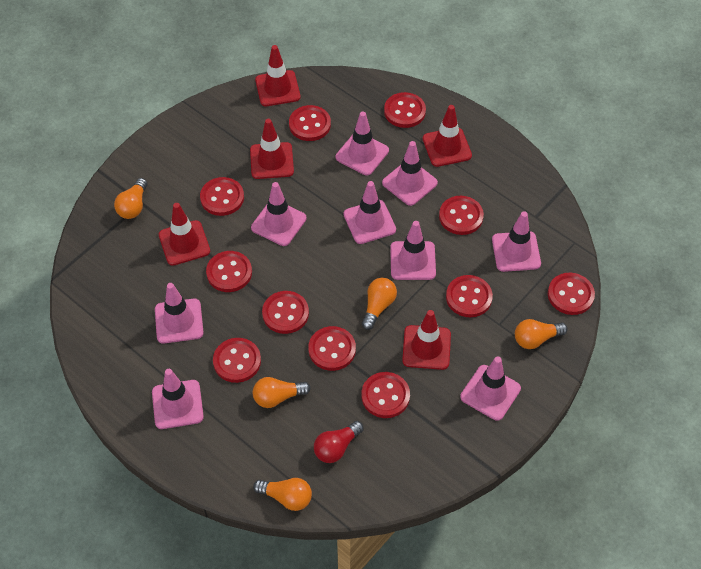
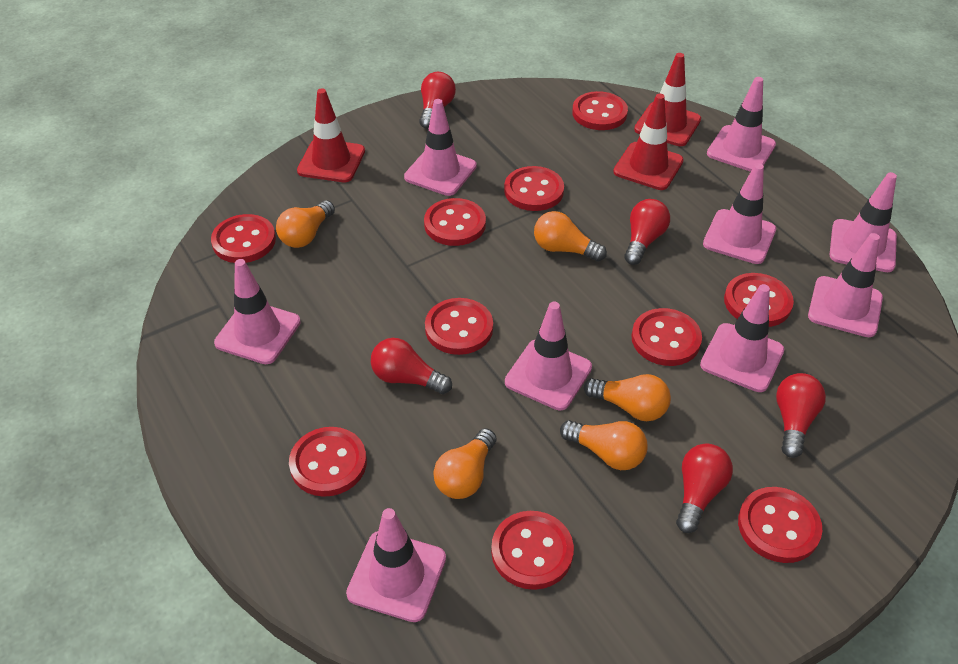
red button: 11 -> 10
red light bulb: 1 -> 5
red traffic cone: 5 -> 3

